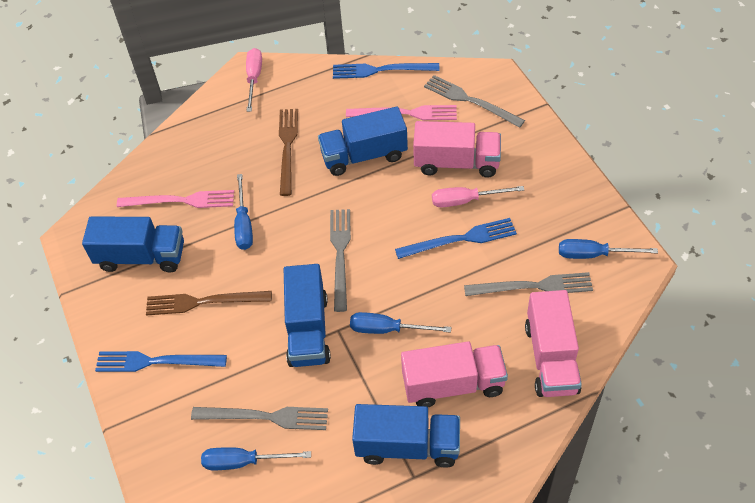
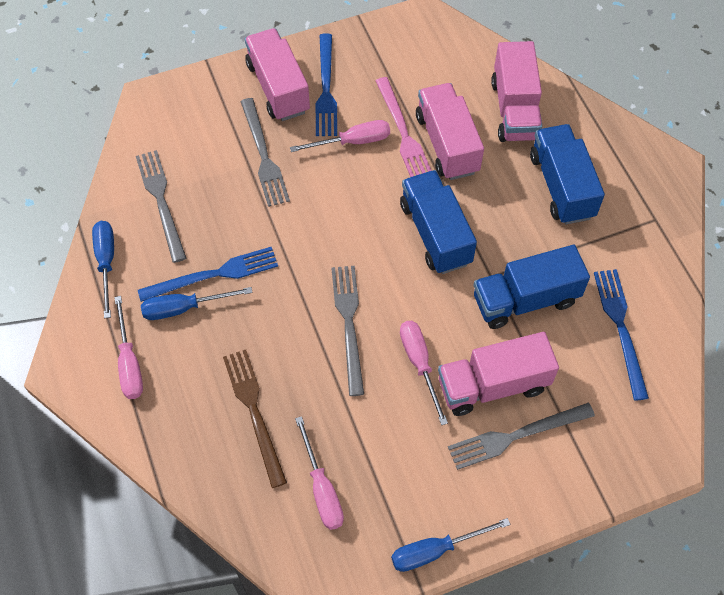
blue screwdriver: 4 -> 3
blue truck: 4 -> 3
brown fork: 2 -> 1
pink fork: 2 -> 1
pink screwdriver: 2 -> 4
pink truck: 3 -> 4

